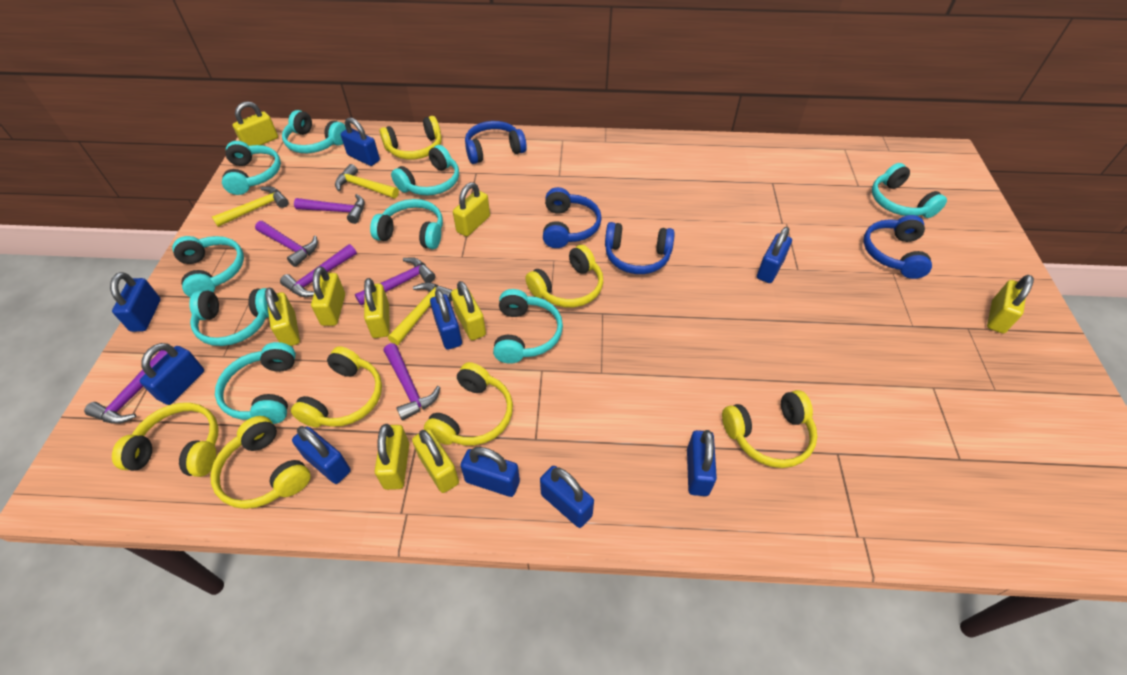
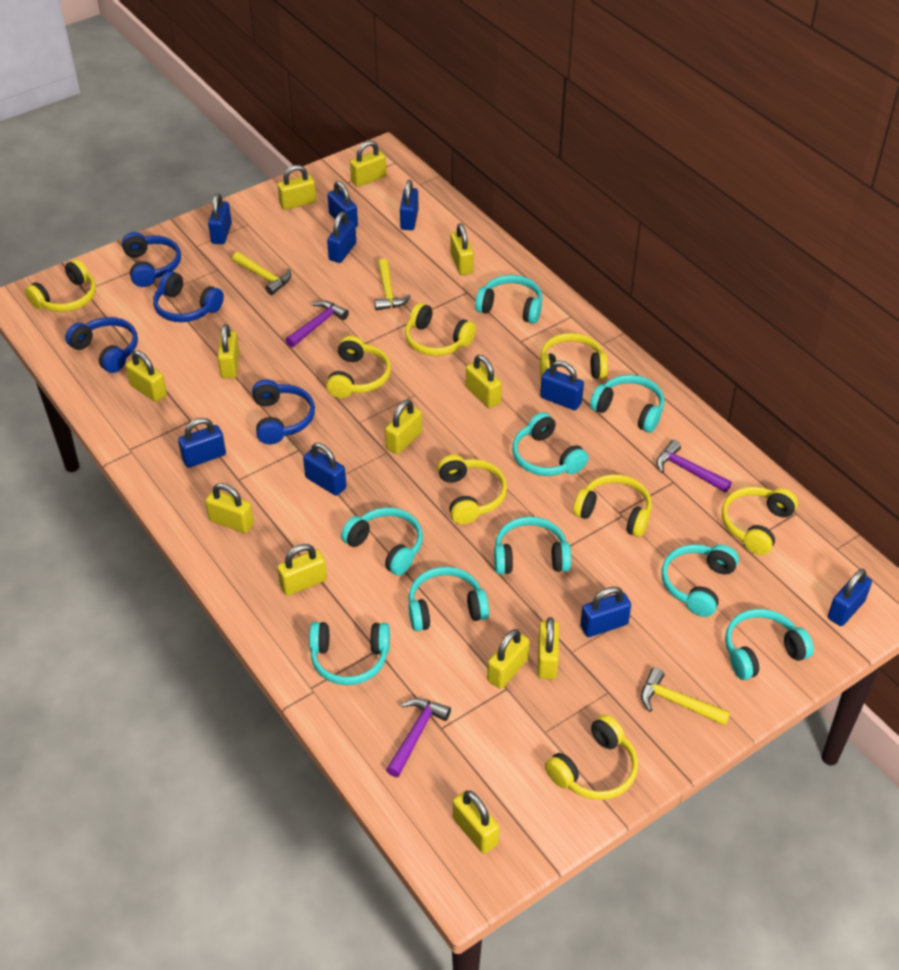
purple hammer: 6 -> 3
yellow headphones: 7 -> 8
yellow padlock: 9 -> 12

